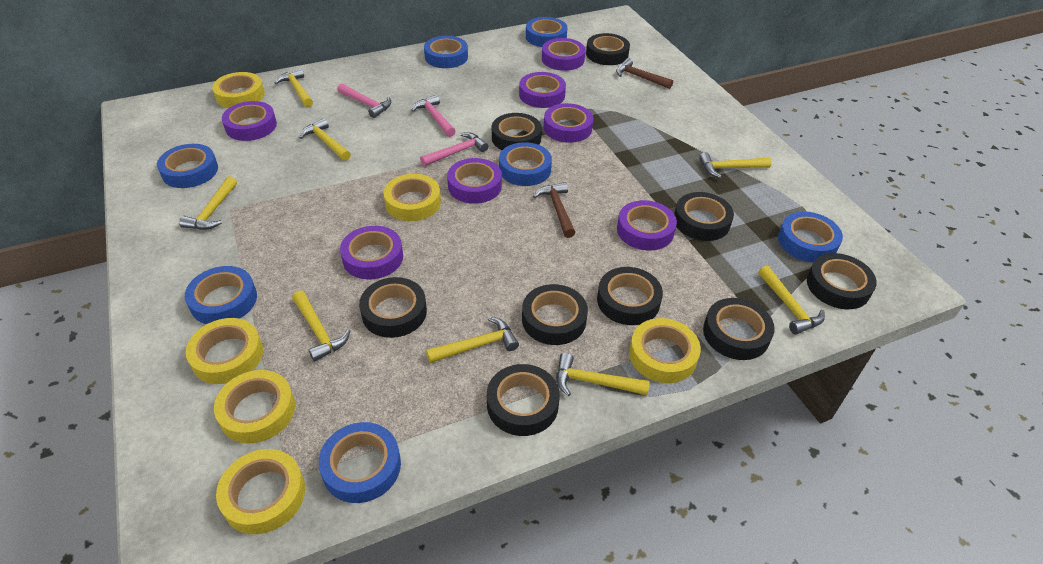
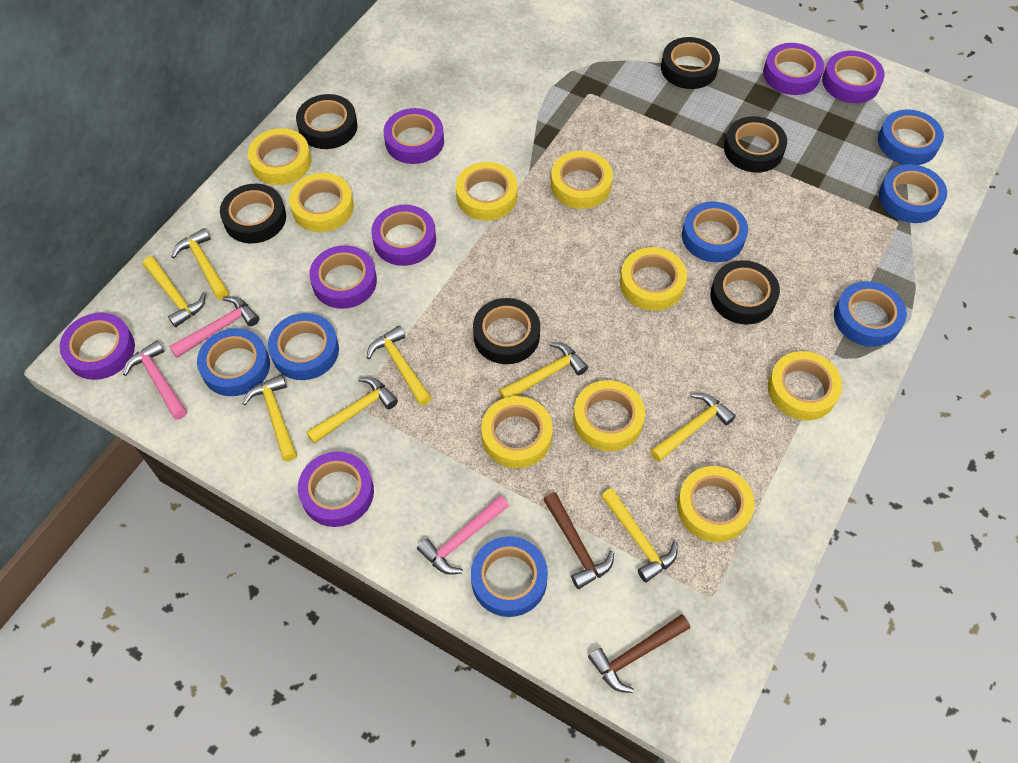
black tape: 9 -> 6
yellow tape: 6 -> 9

